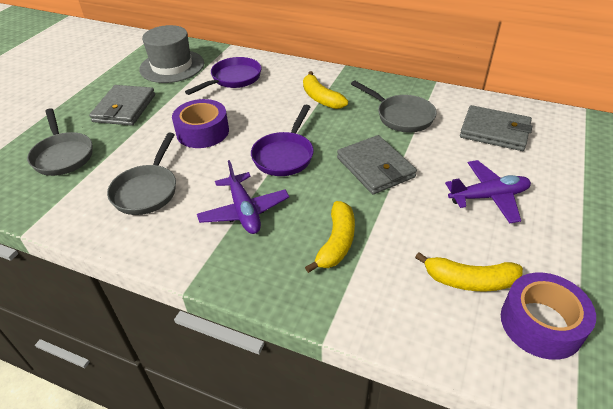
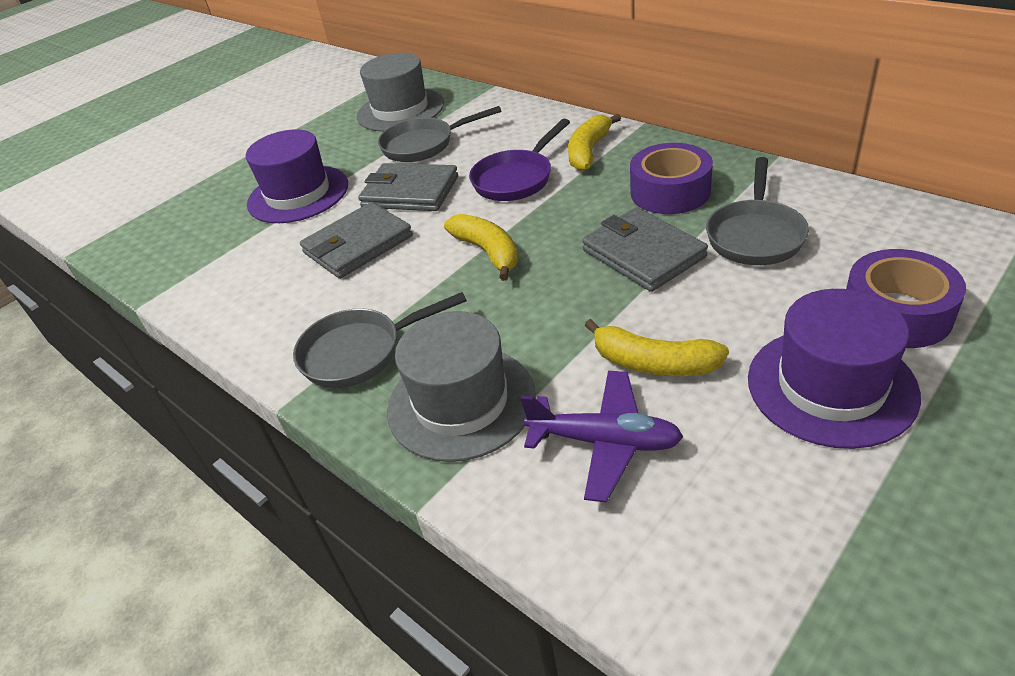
grey hat: 1 -> 2
purple hat: 0 -> 2
purple pan: 2 -> 1
purple plane: 2 -> 1

